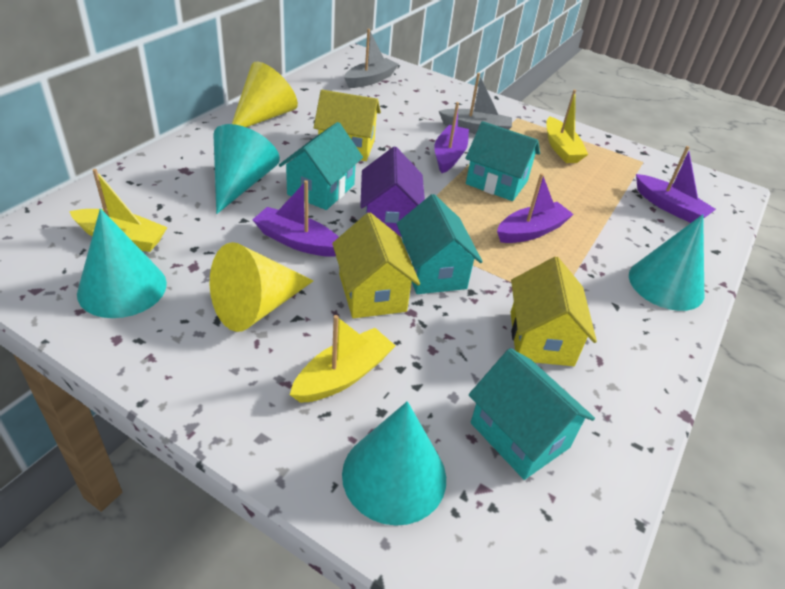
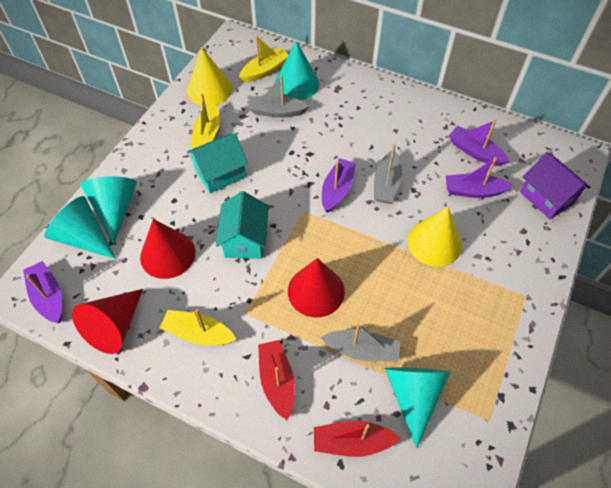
grey boat: 2 -> 3
red boat: 0 -> 2
red cone: 0 -> 3
turquoise house: 4 -> 2
yellow house: 3 -> 0

